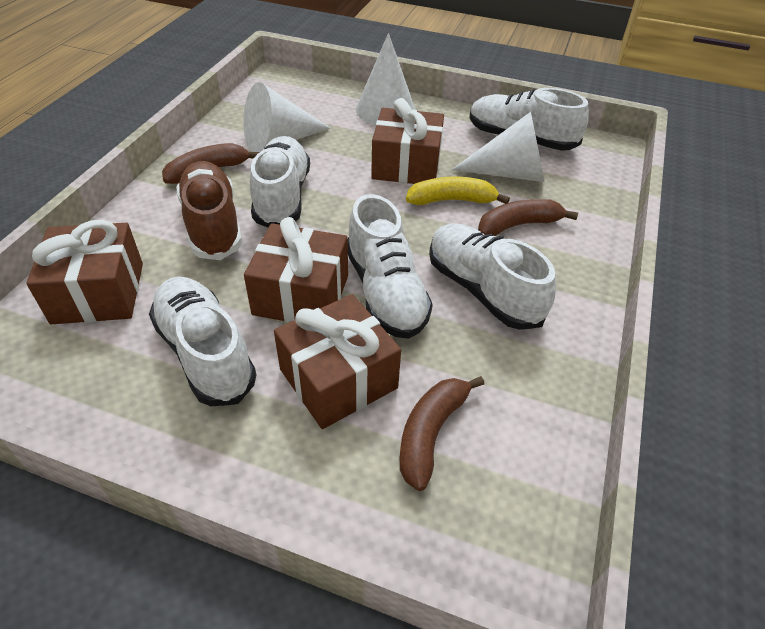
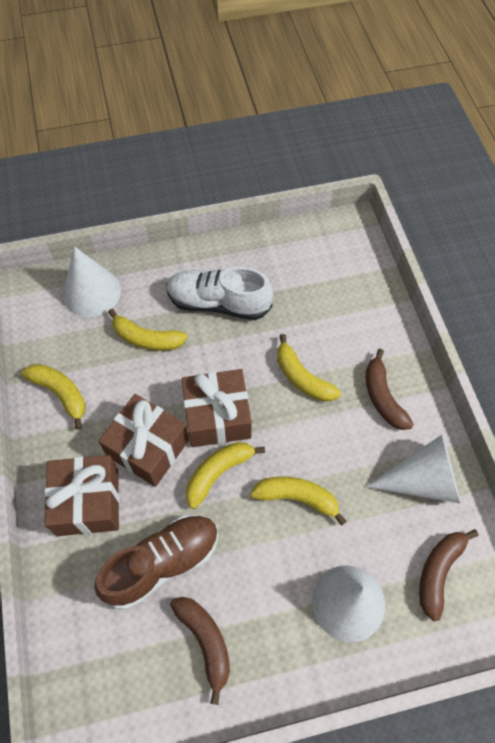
brown gift: 4 -> 3
white shoe: 5 -> 1
yellow banana: 1 -> 5

